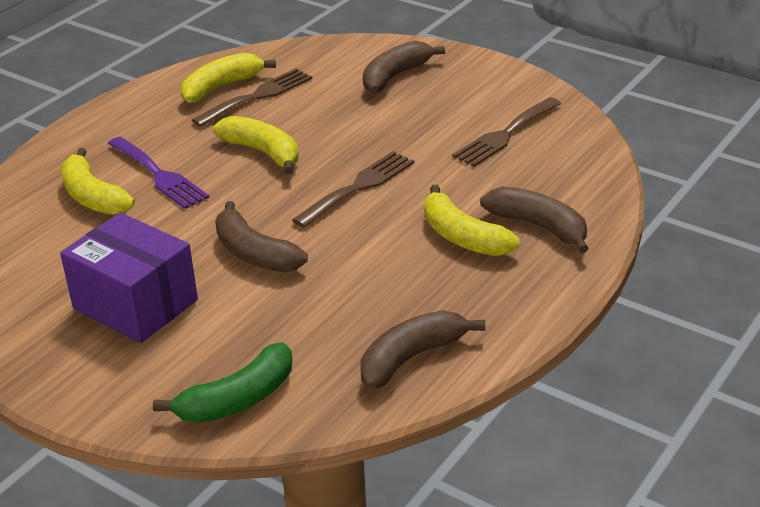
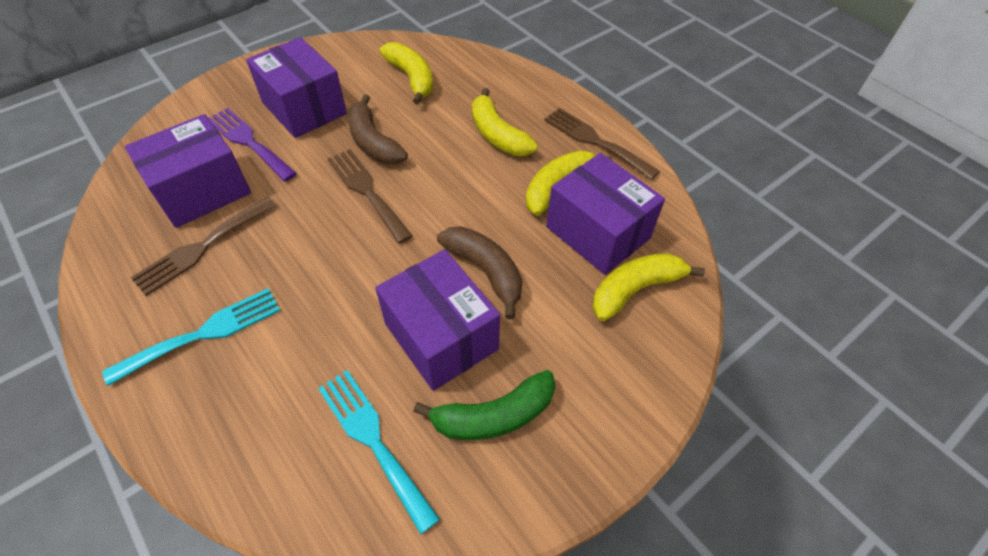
brown banana: 4 -> 2
purple box: 1 -> 4
turquoise fork: 0 -> 2

